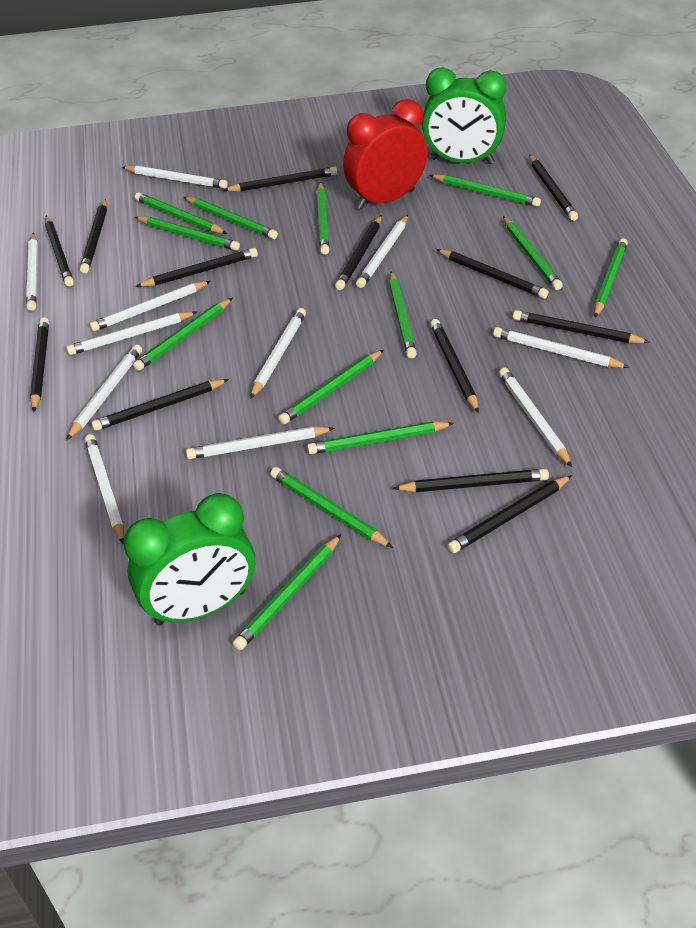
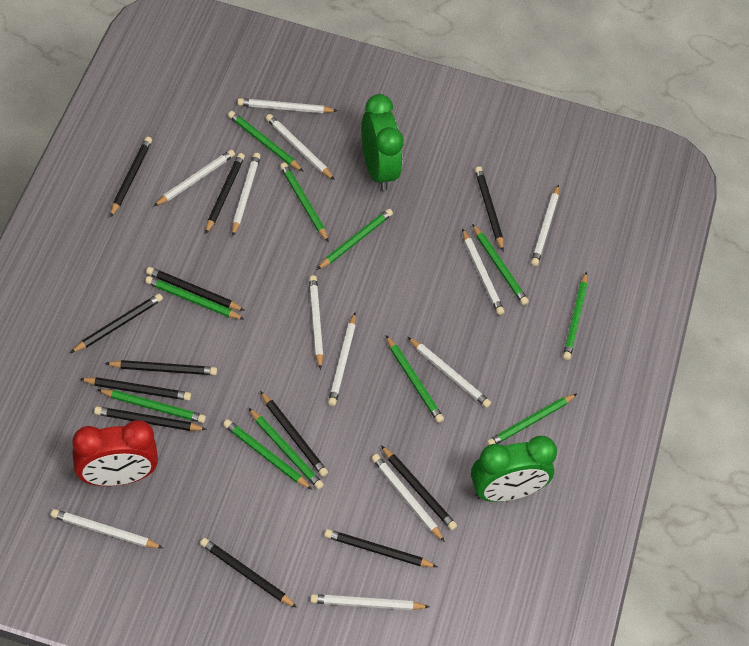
black pencil: 13 -> 12
green pencil: 13 -> 11
white pencil: 11 -> 12

